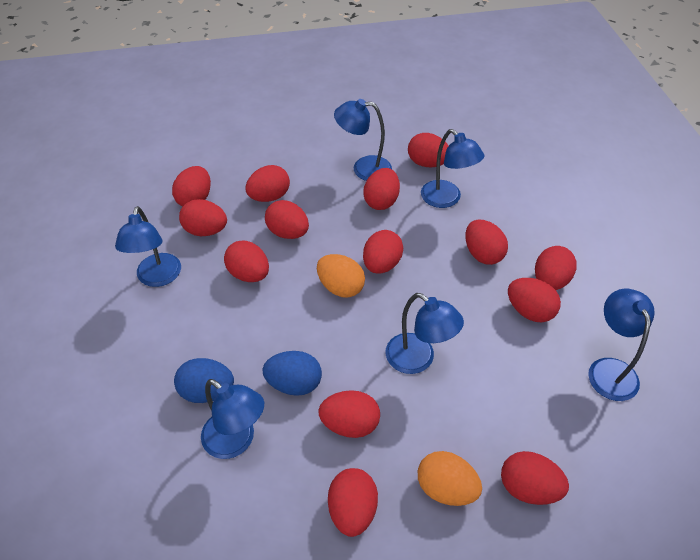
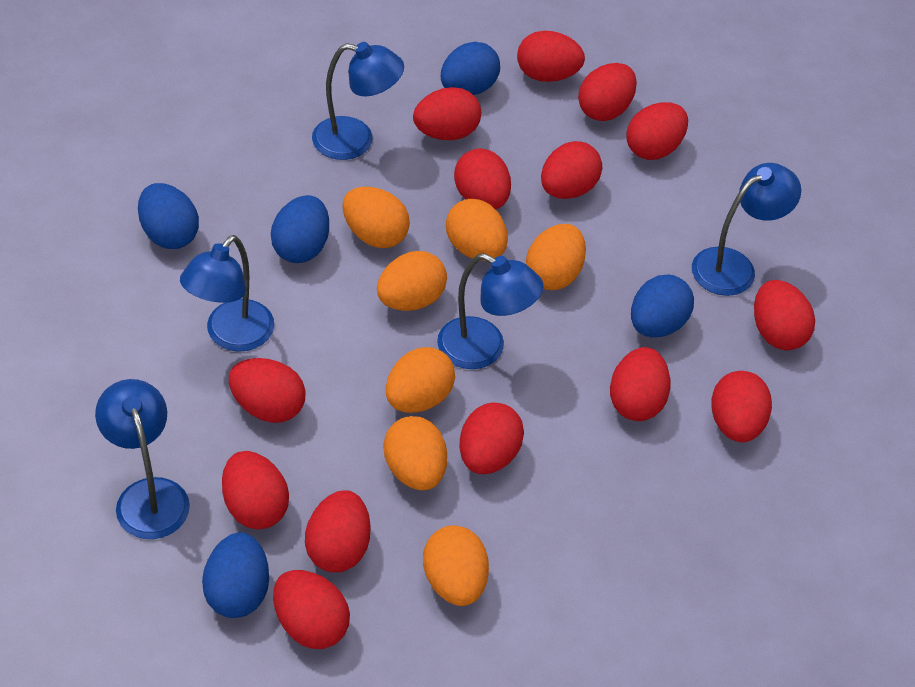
blue egg: 2 -> 5
blue lamp: 6 -> 5
orange egg: 2 -> 7

